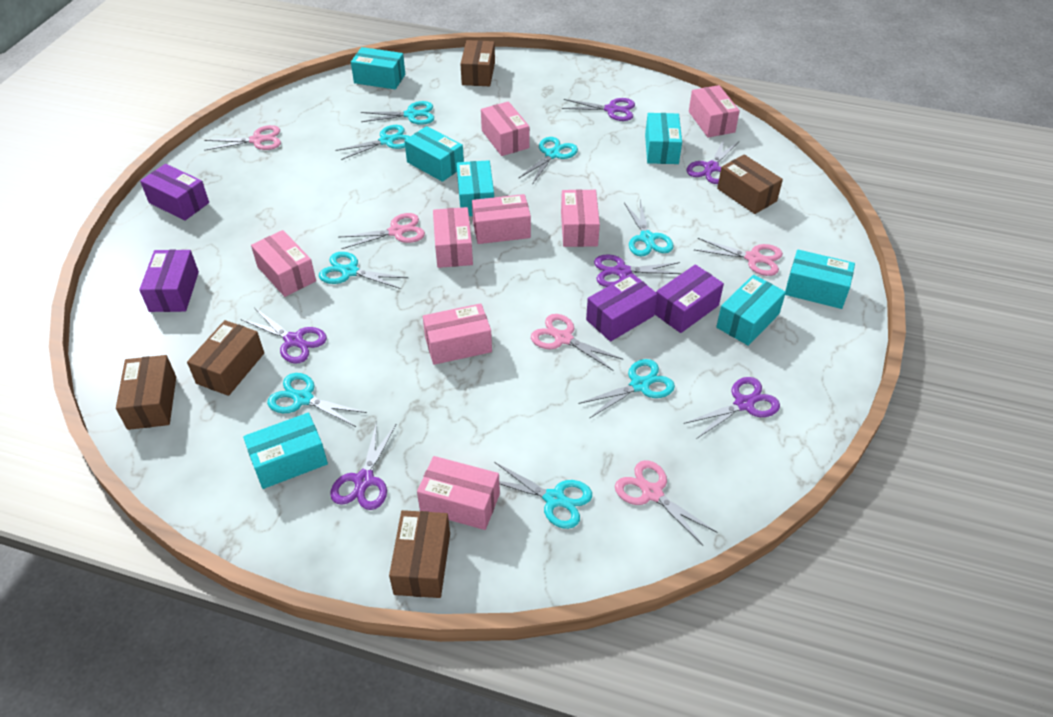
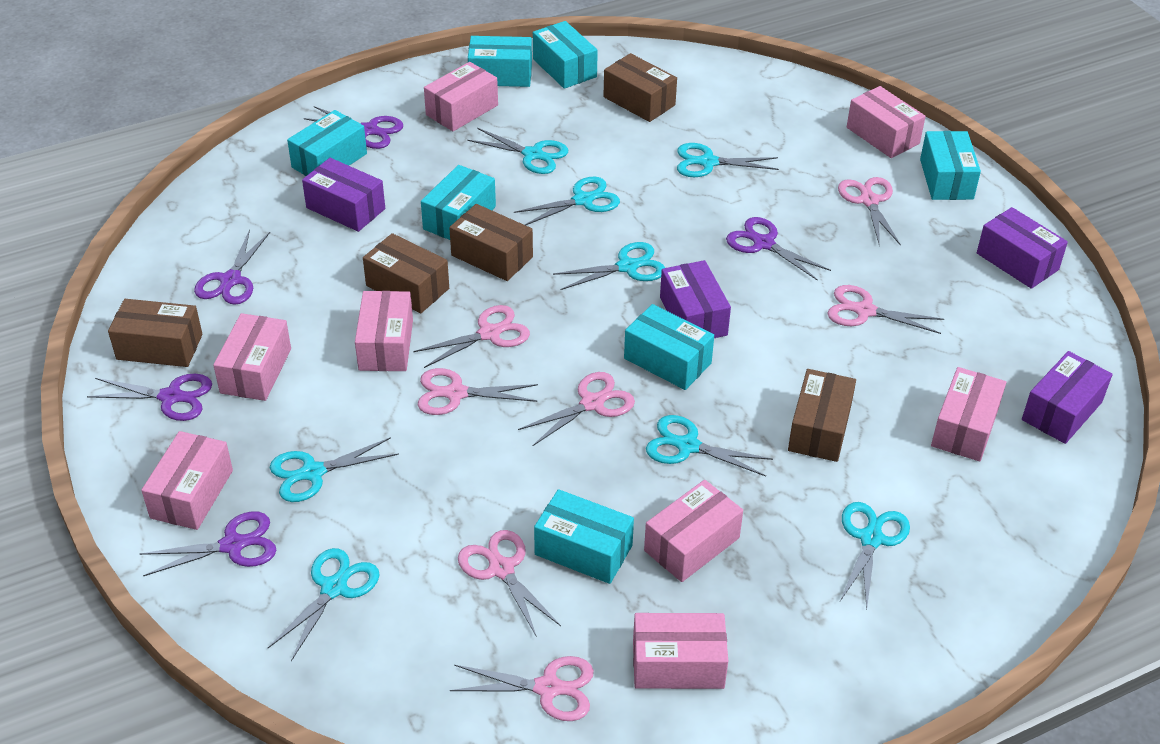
pink scissors: 5 -> 7
purple scissors: 6 -> 5

